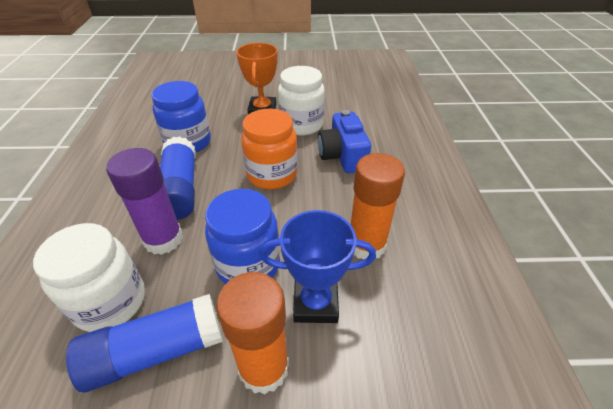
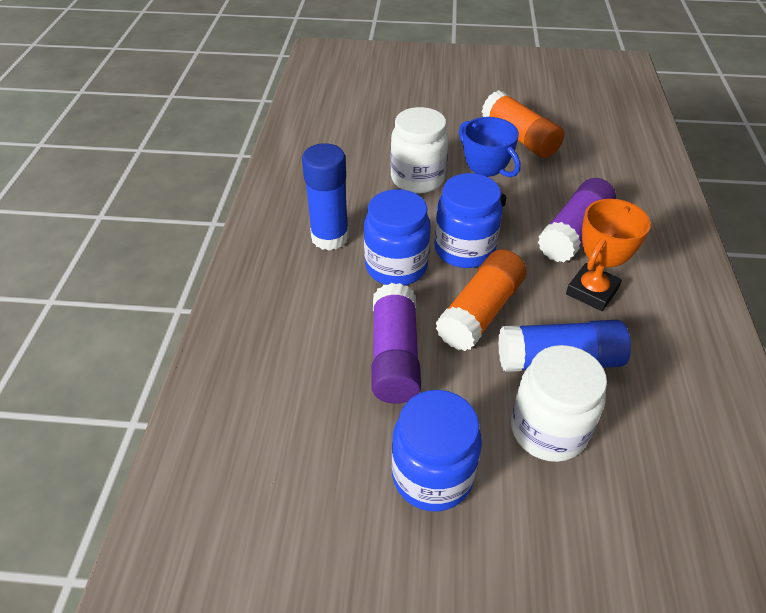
blue camera: 1 -> 0
blue jar: 2 -> 3
orange jar: 1 -> 0
purple glue stick: 1 -> 2

